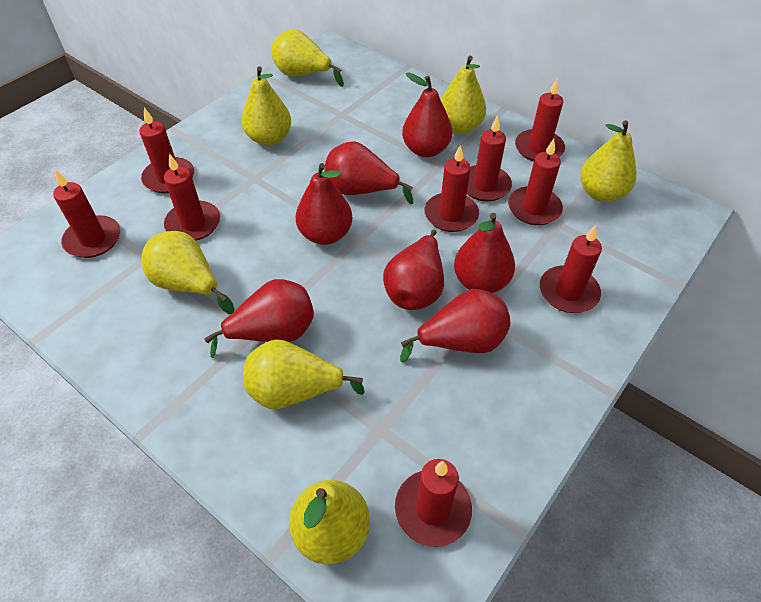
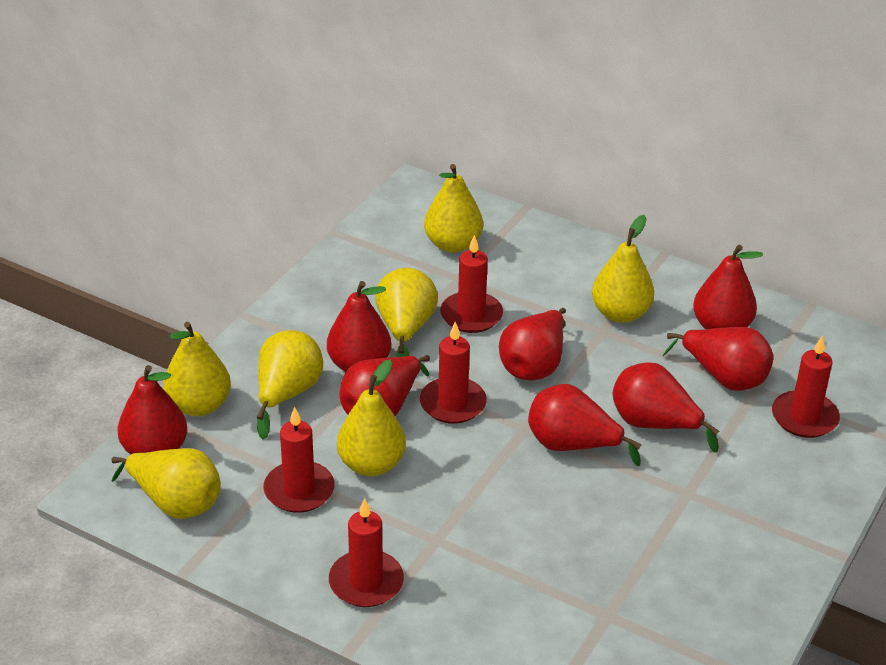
red candle: 9 -> 5
red pear: 7 -> 8

